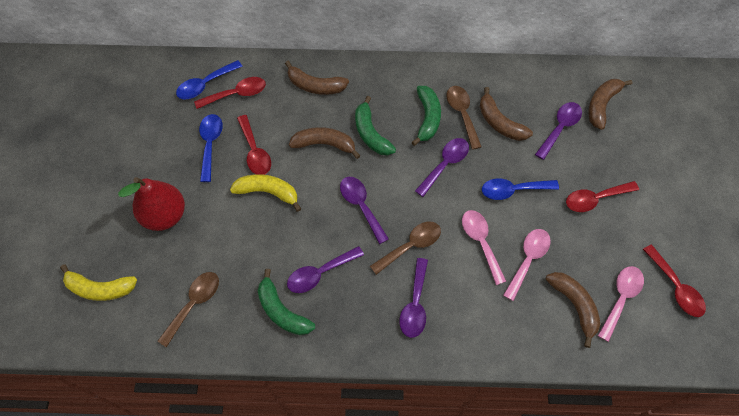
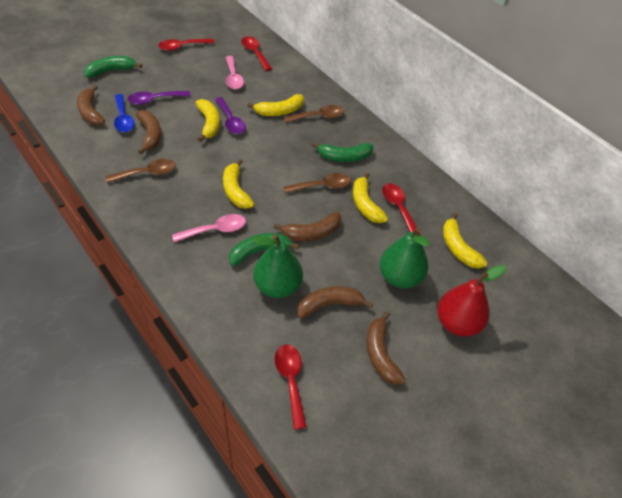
blue spoon: 3 -> 1
green pear: 0 -> 2
pink spoon: 3 -> 2
purple spoon: 5 -> 2
yellow banana: 2 -> 5

